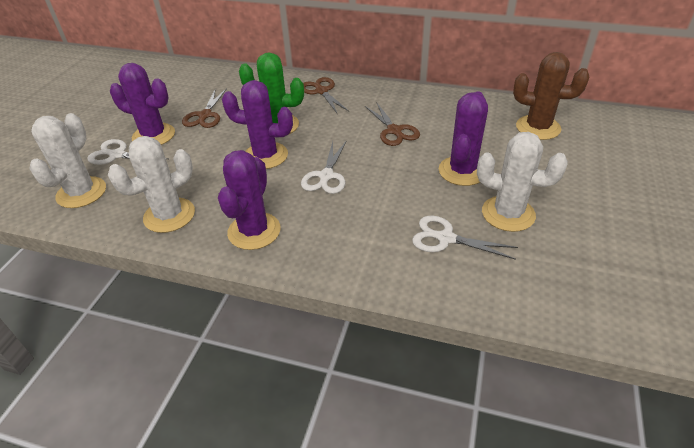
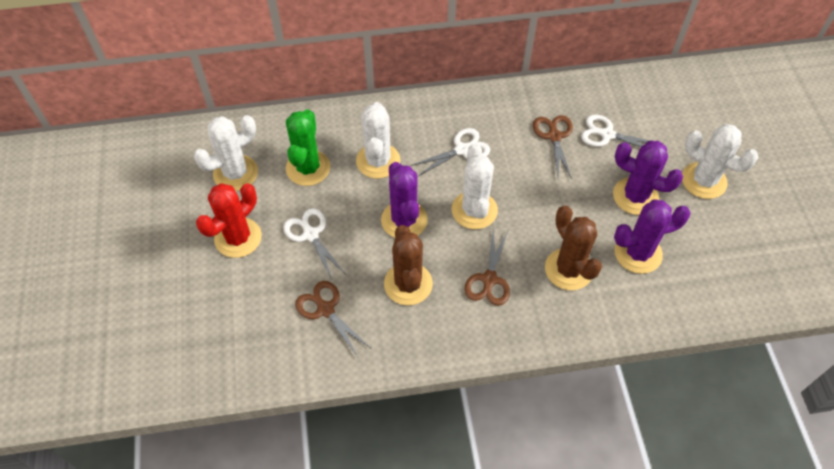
brown cactus: 1 -> 2
purple cactus: 4 -> 3
red cactus: 0 -> 1
white cactus: 3 -> 4

